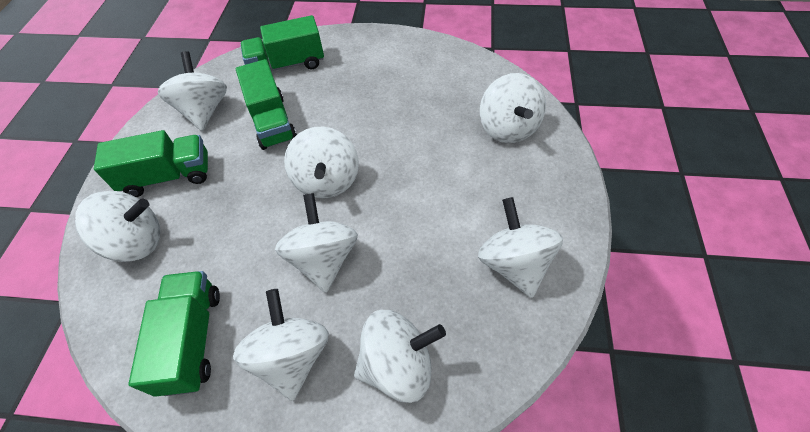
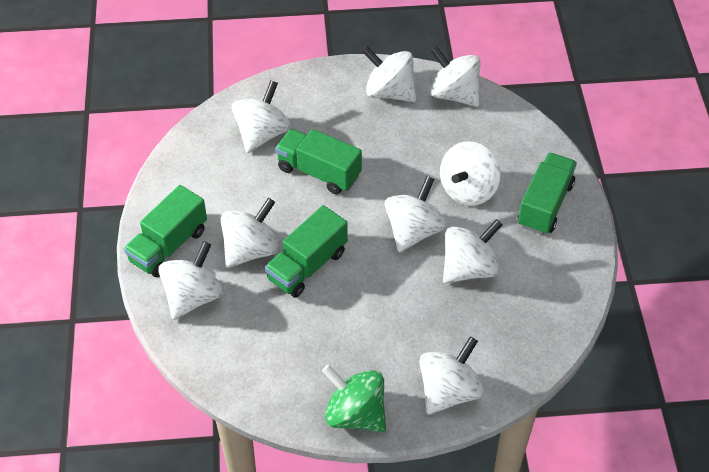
green spinning top: 0 -> 1
white spinning top: 8 -> 9

